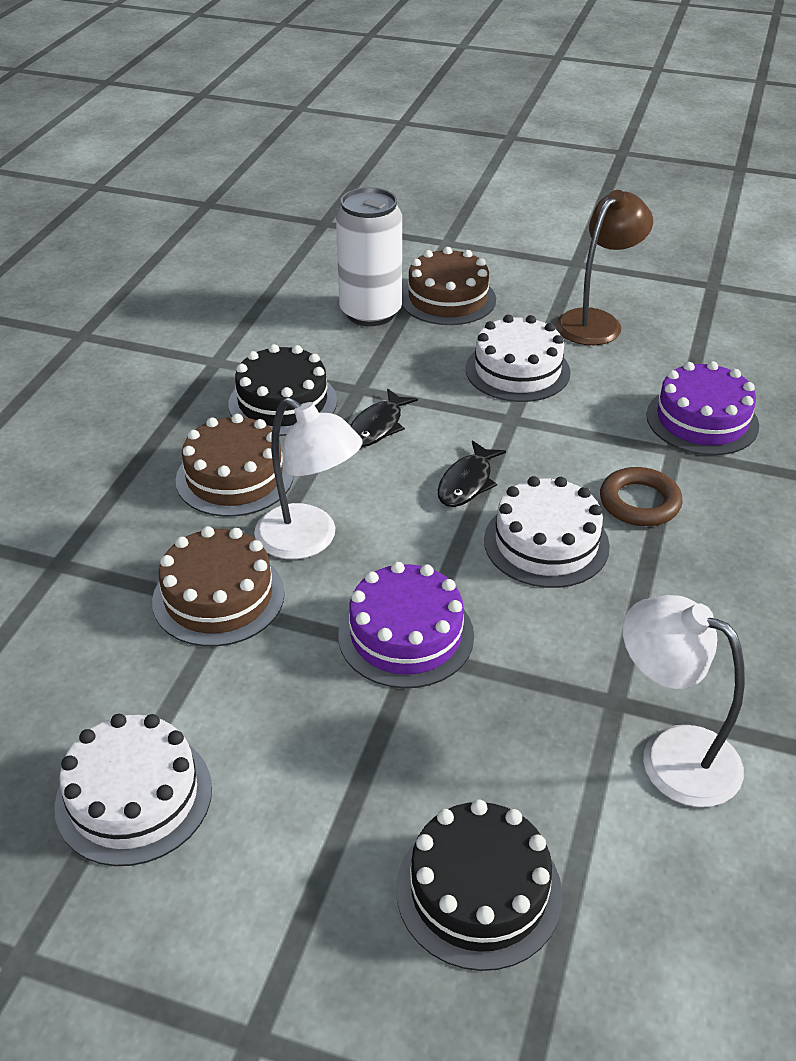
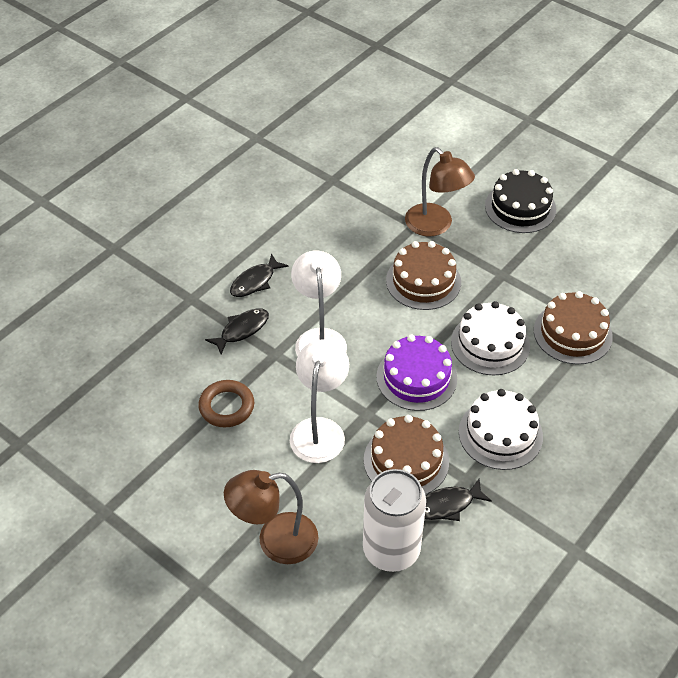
black cake: 2 -> 1
black fish: 2 -> 3
brown lamp: 1 -> 2
purple cake: 2 -> 1
white cake: 3 -> 2

